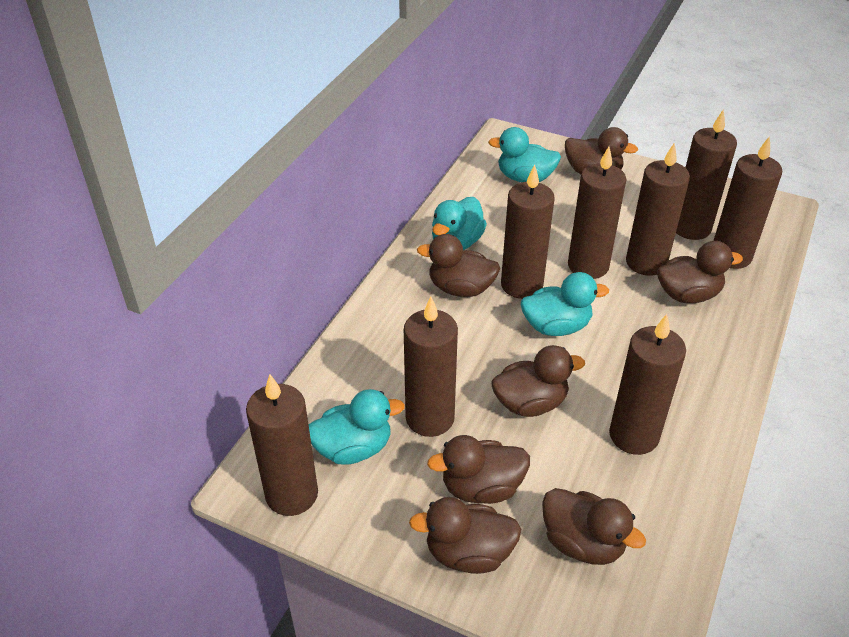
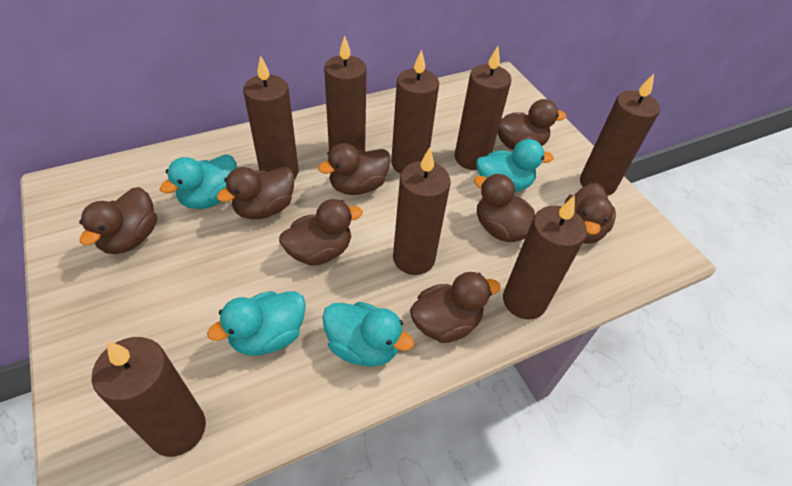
brown duck: 7 -> 8

